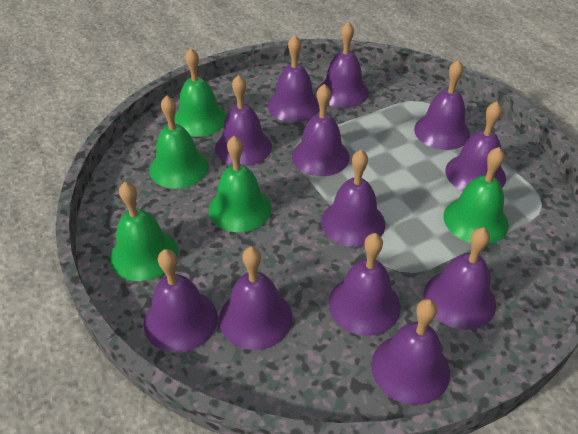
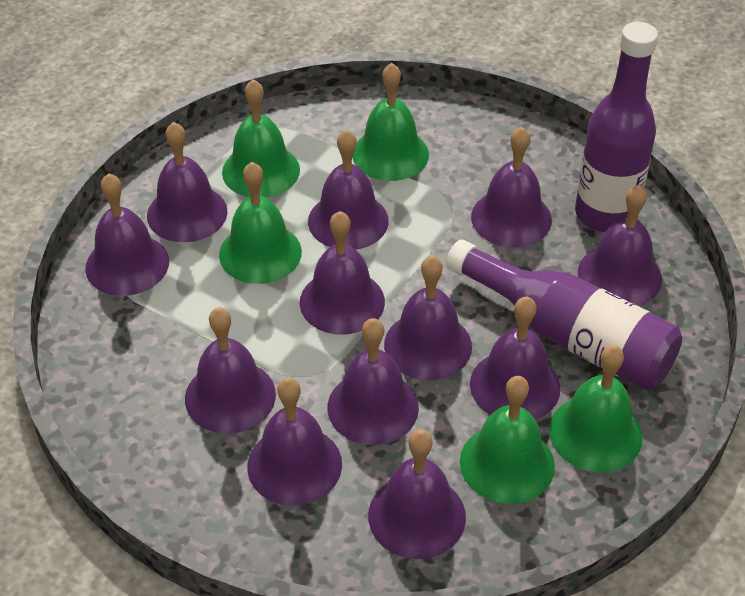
purple bottle: 0 -> 2

